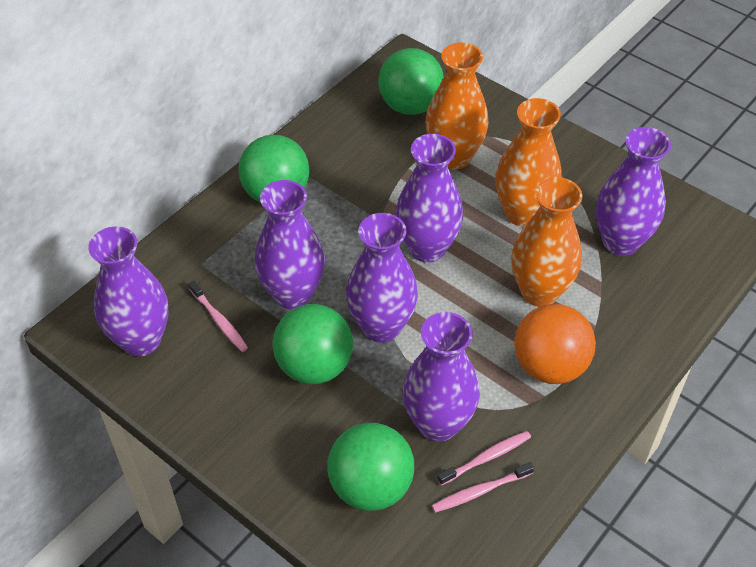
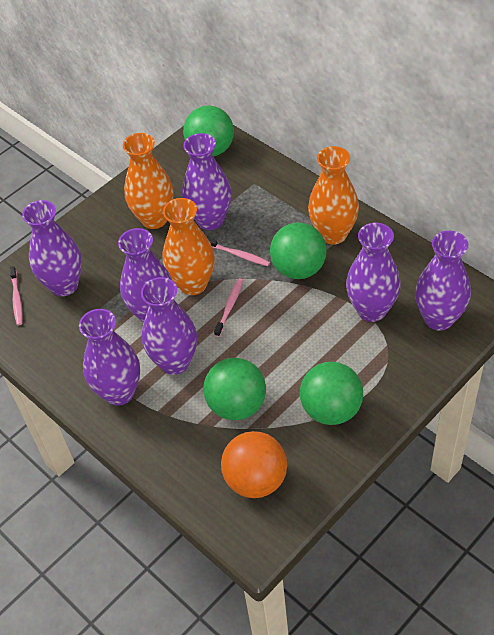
purple vase: 6 -> 7

